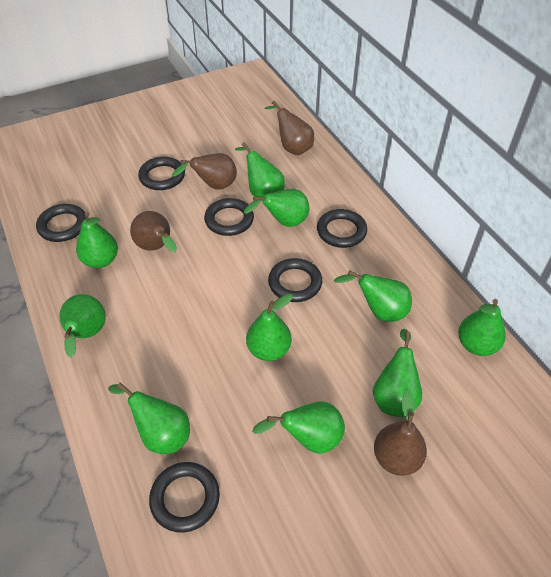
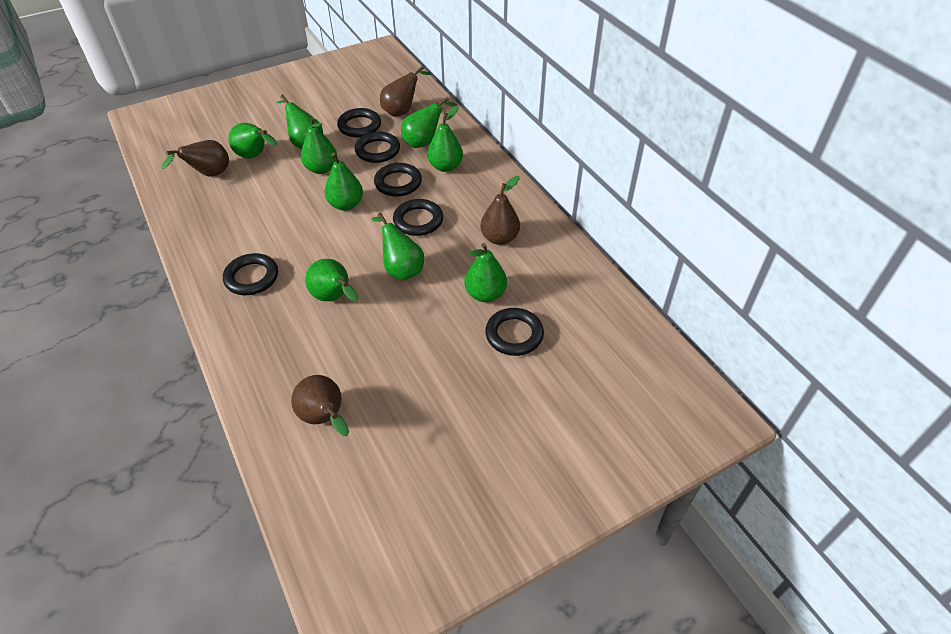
green pear: 10 -> 9

